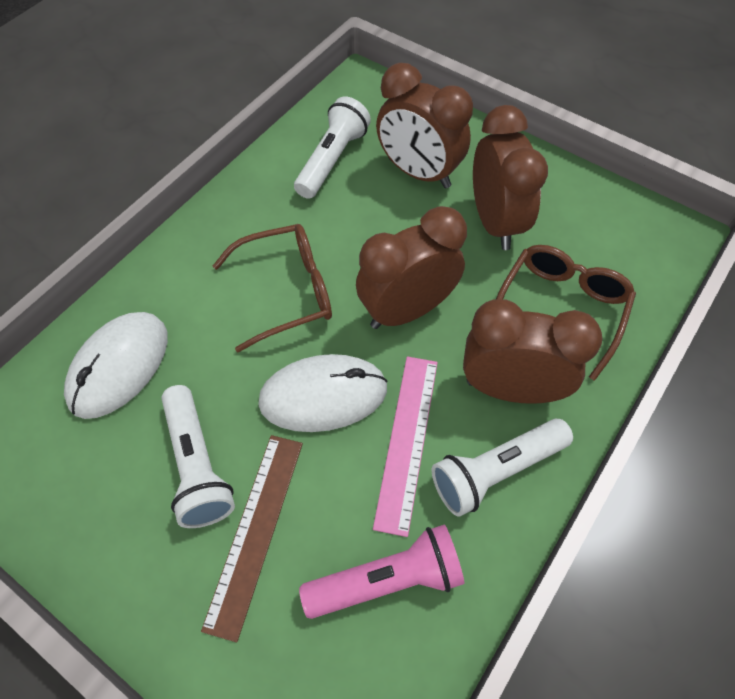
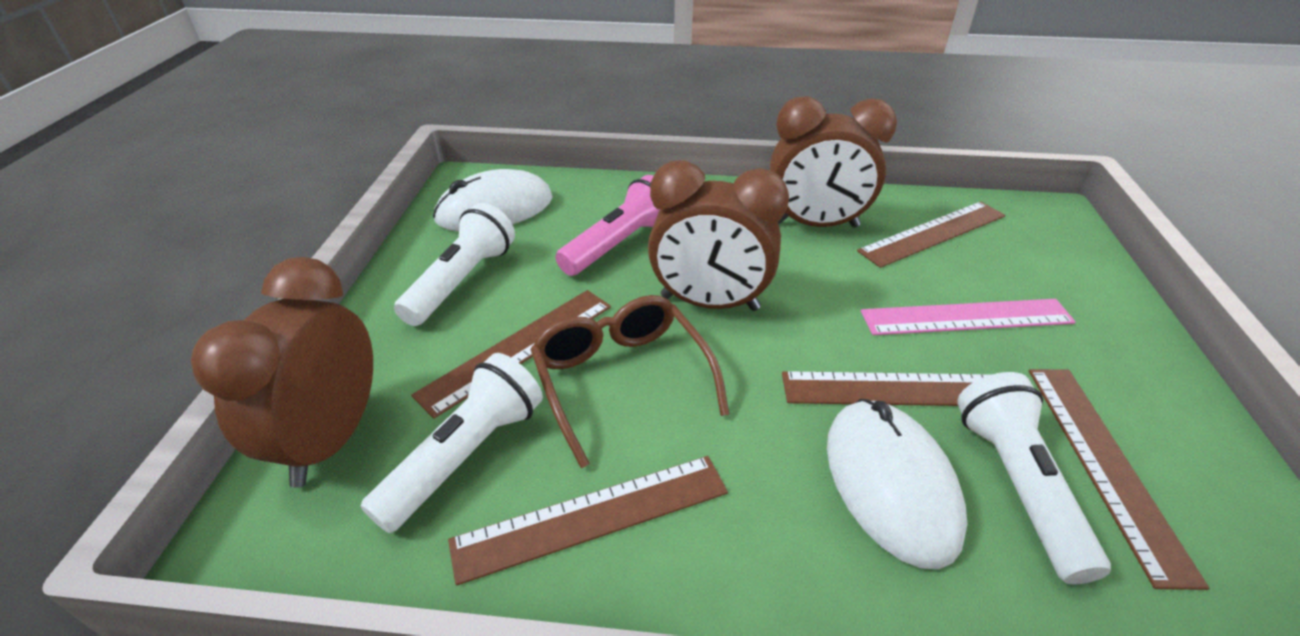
brown clock: 4 -> 3
brown glasses: 2 -> 1
brown ruler: 1 -> 5

